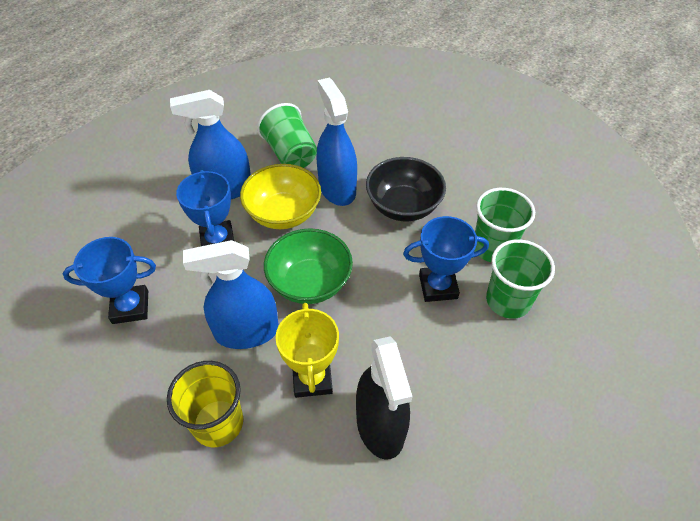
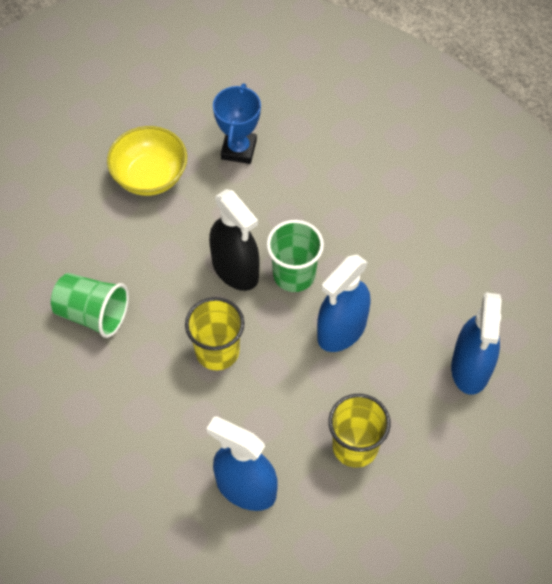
black bowl: 1 -> 0
blue trophy: 3 -> 1
green bowl: 1 -> 0
green cup: 3 -> 2
yellow cup: 1 -> 2
yellow trophy: 1 -> 0

